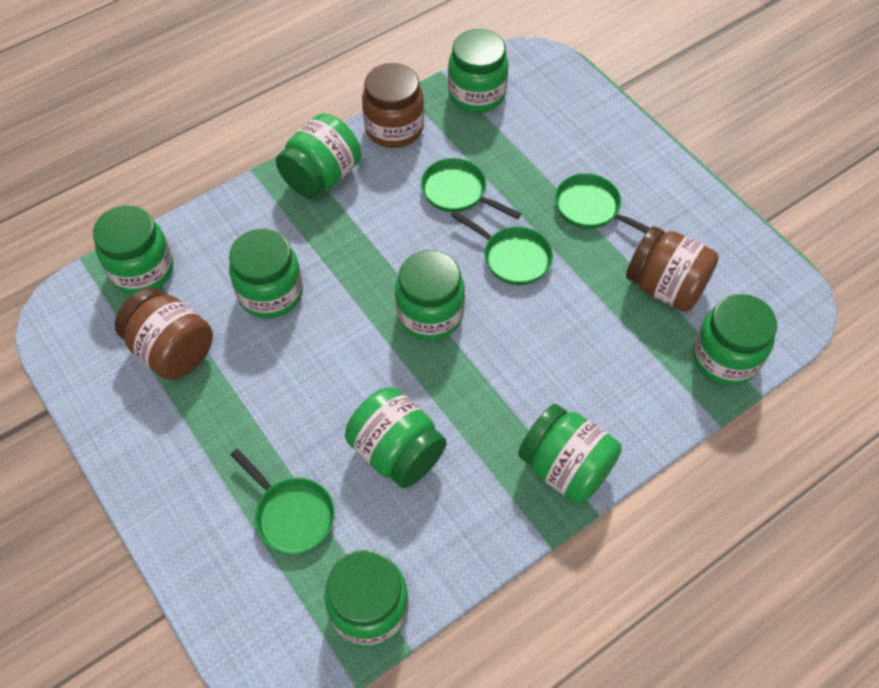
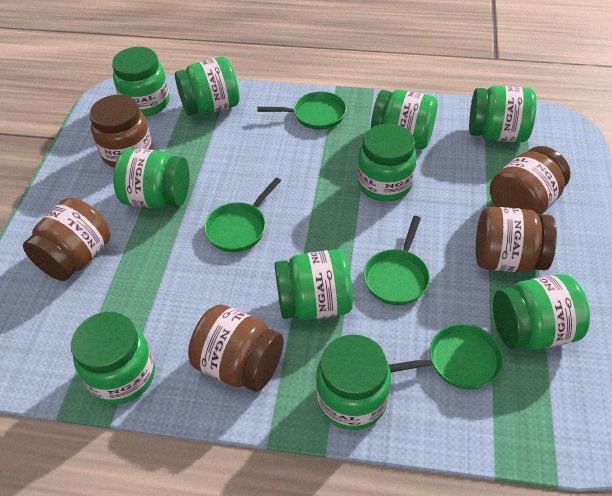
brown jar: 3 -> 5
green jar: 9 -> 10

